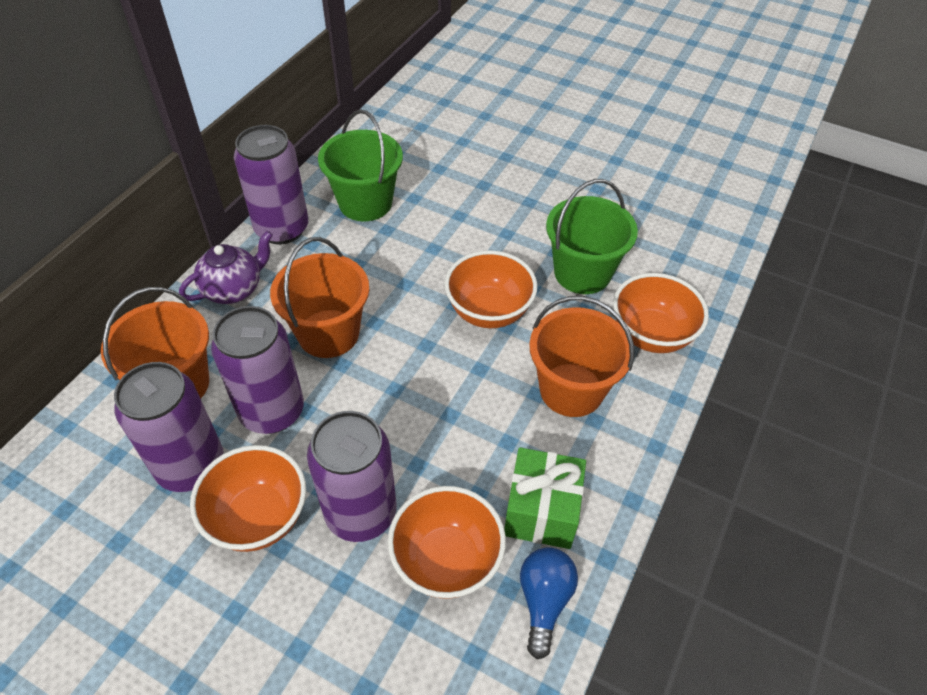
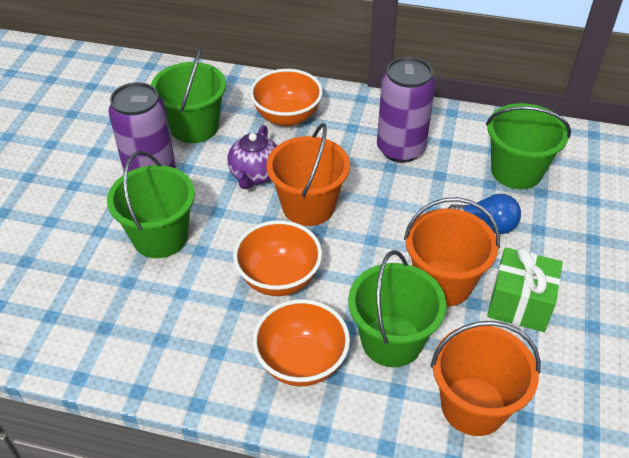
green bucket: 2 -> 4
orange bowl: 4 -> 3
purple can: 4 -> 2

